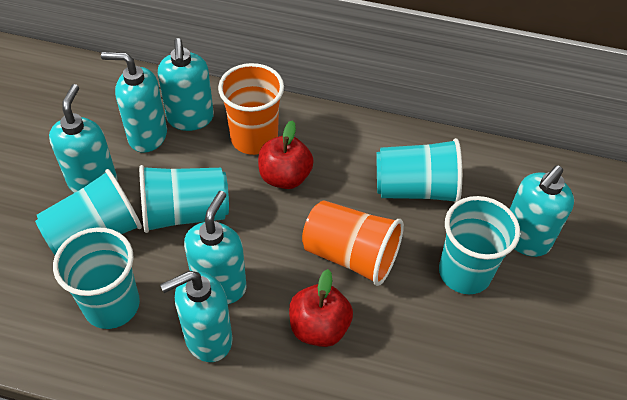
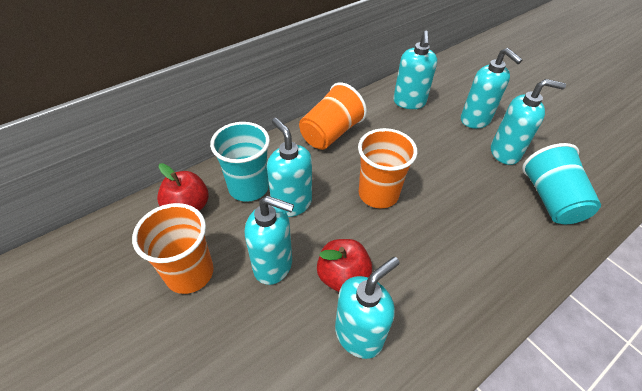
orange cup: 2 -> 3
turquoise cup: 5 -> 2

